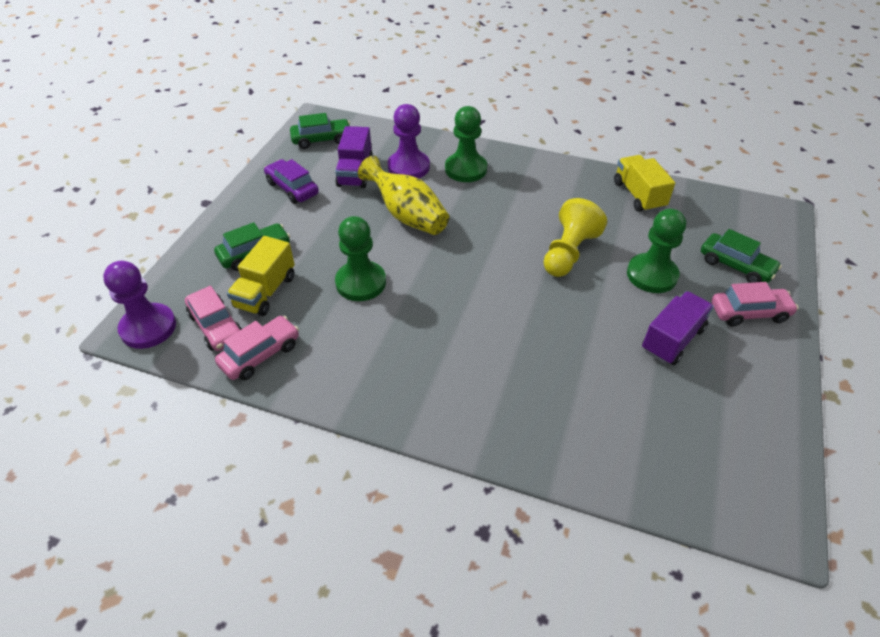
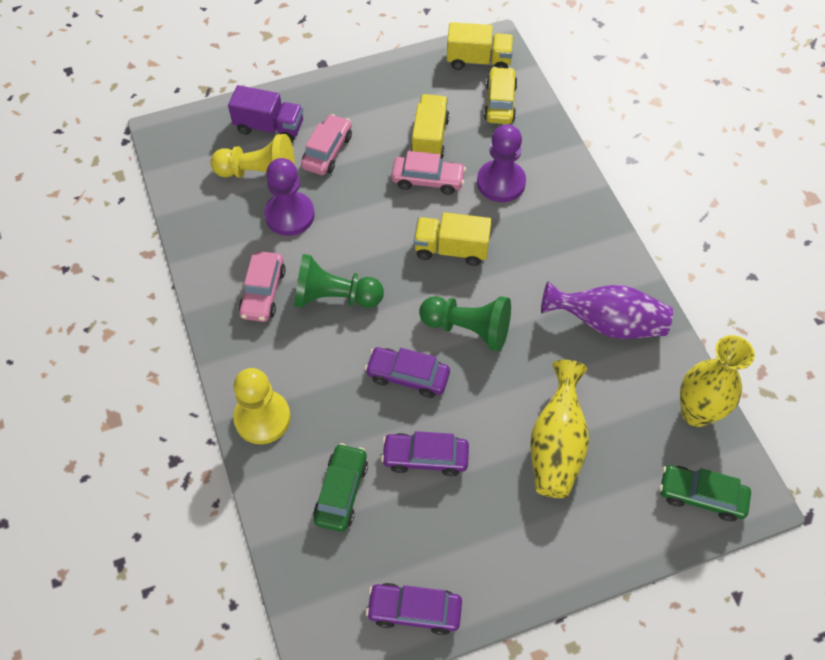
green car: 3 -> 2
green pawn: 3 -> 2
purple car: 1 -> 3
purple truck: 2 -> 1
purple vase: 0 -> 1
yellow car: 0 -> 1
yellow pawn: 1 -> 2
yellow truck: 2 -> 3
yellow vase: 1 -> 2

